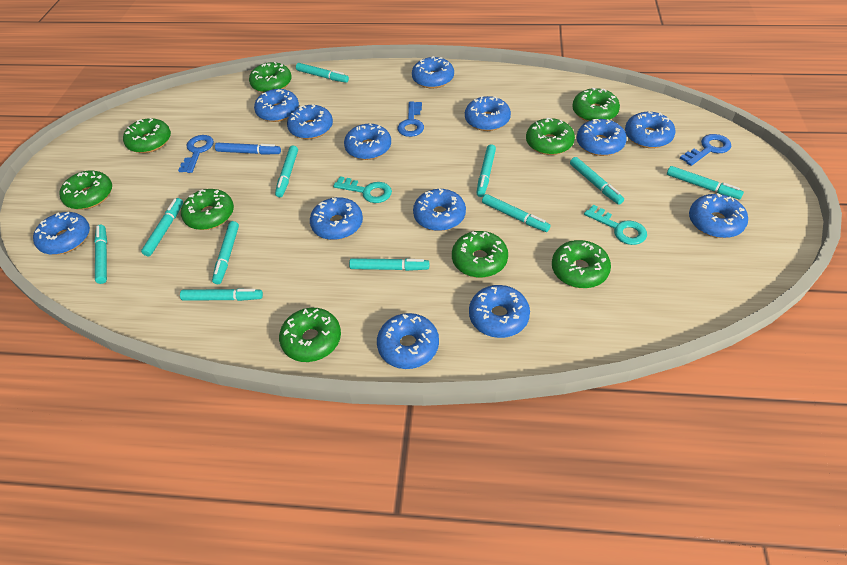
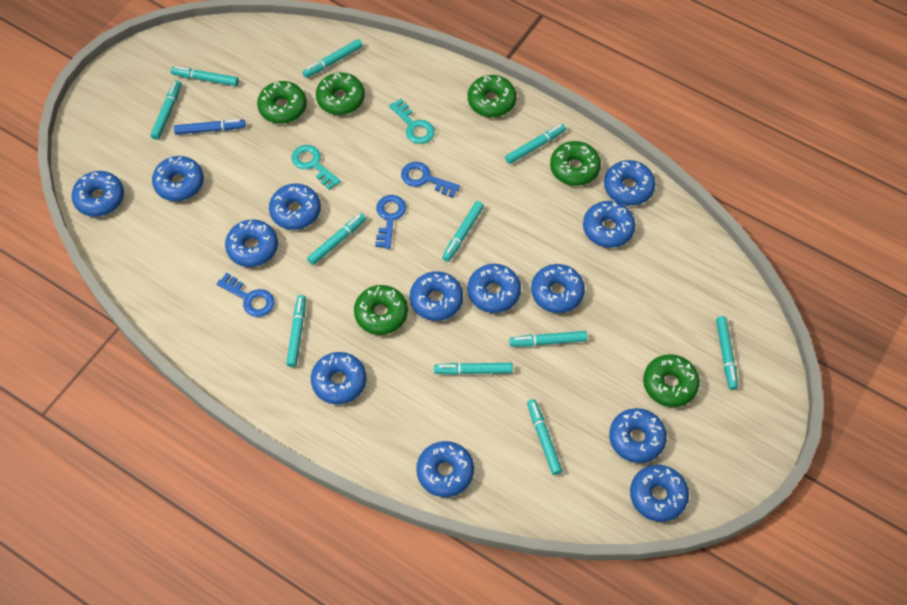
green donut: 9 -> 6

